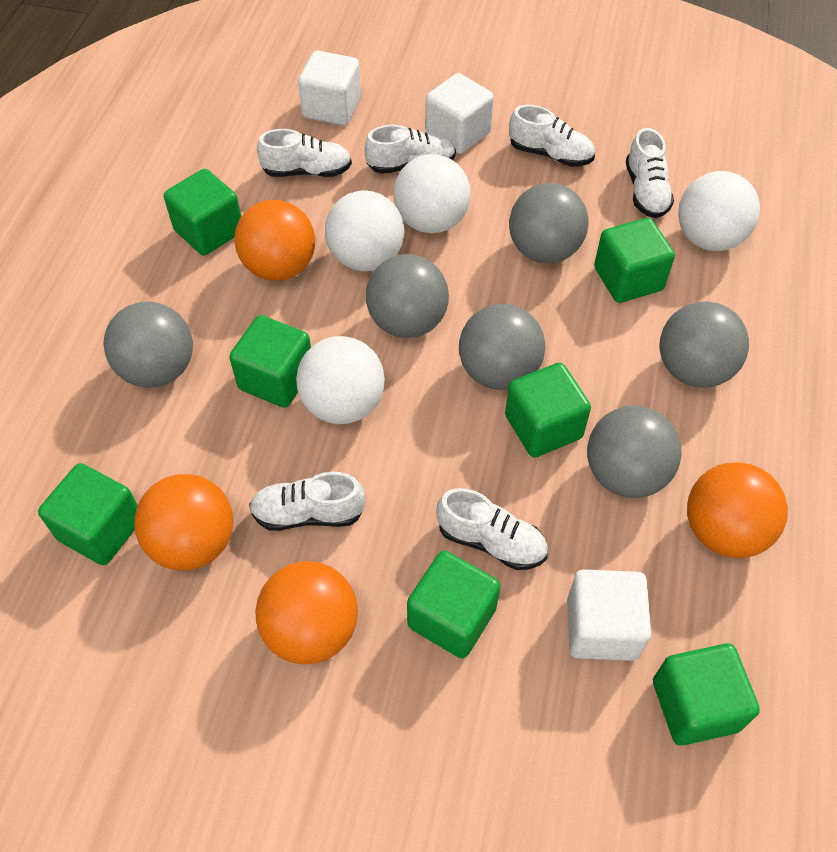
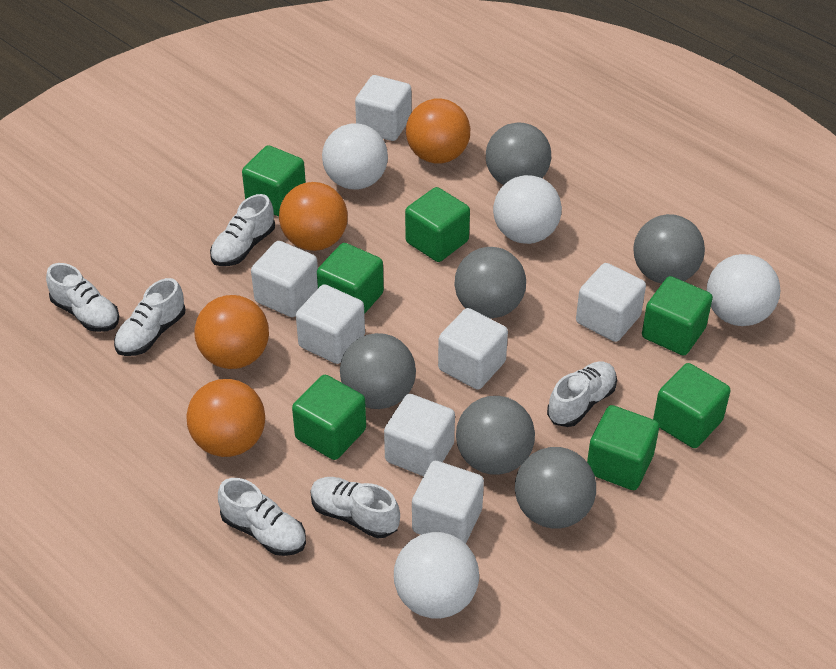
white cube: 3 -> 7

